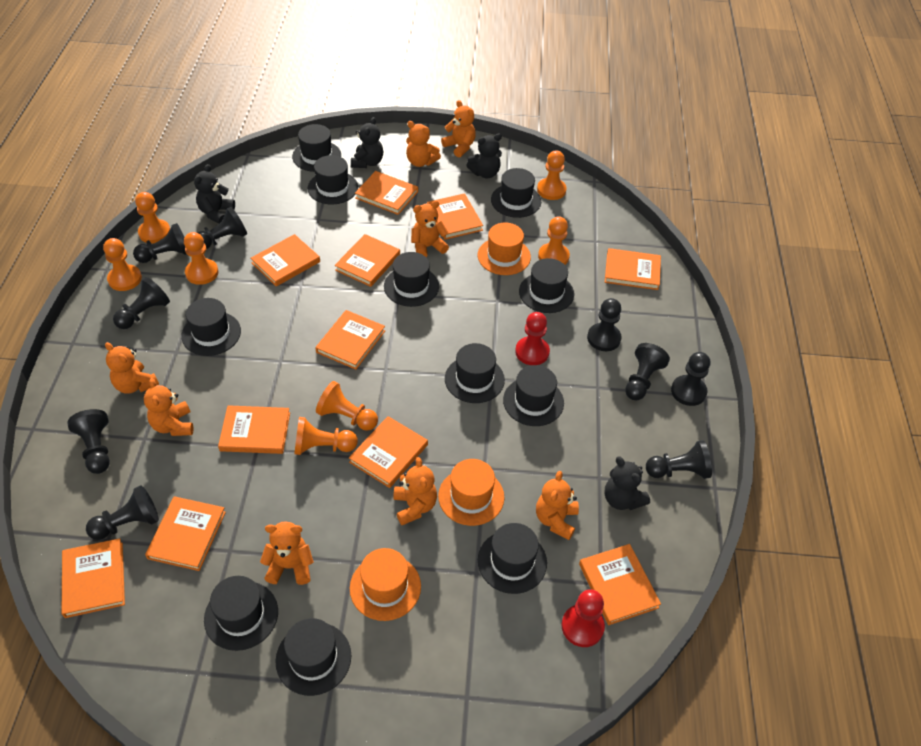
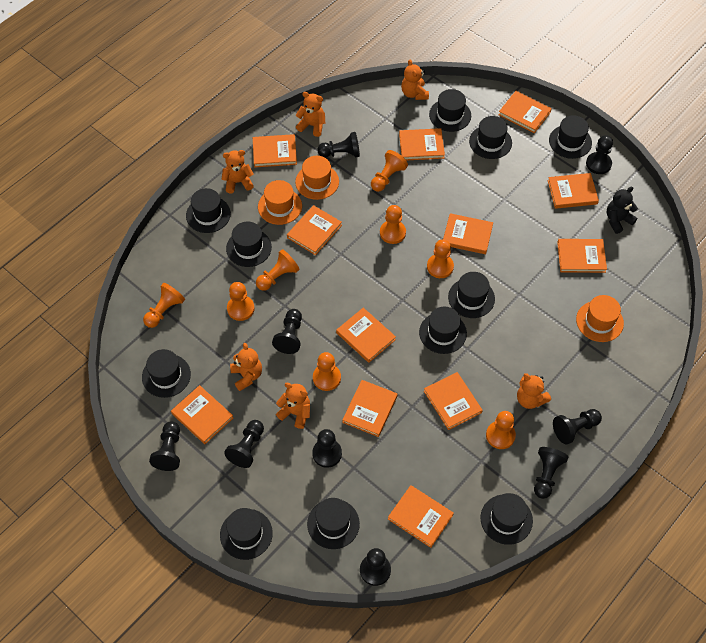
black teddy bear: 4 -> 1
orange book: 11 -> 12
orange pawn: 7 -> 8
orange teddy bear: 8 -> 6
red pawn: 2 -> 0

